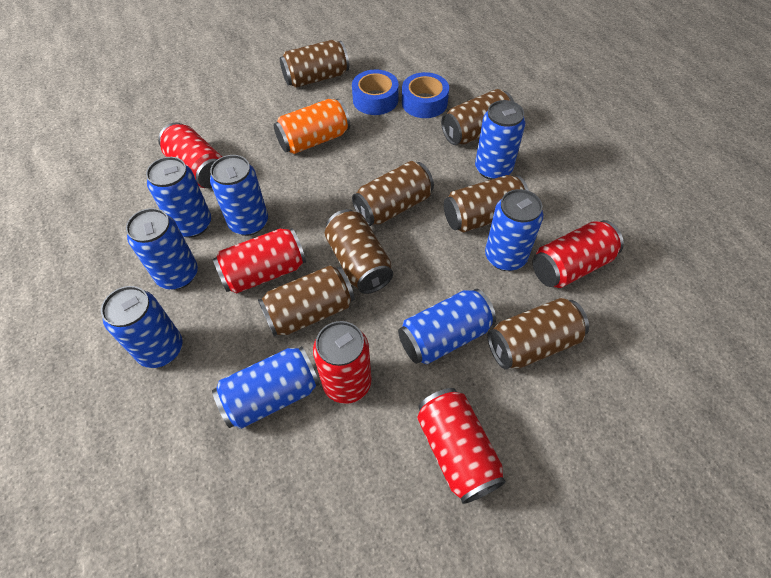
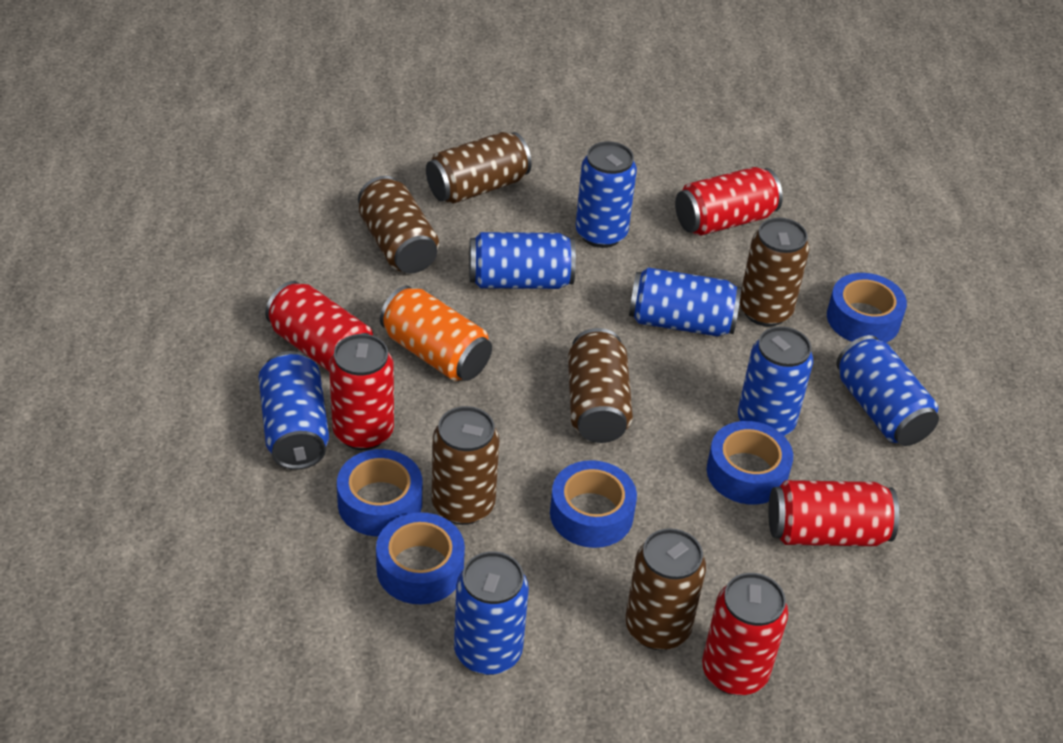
blue can: 8 -> 7
blue tape: 2 -> 5
brown can: 7 -> 6

